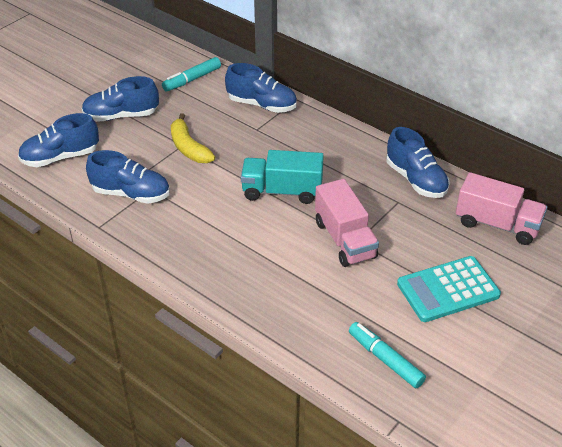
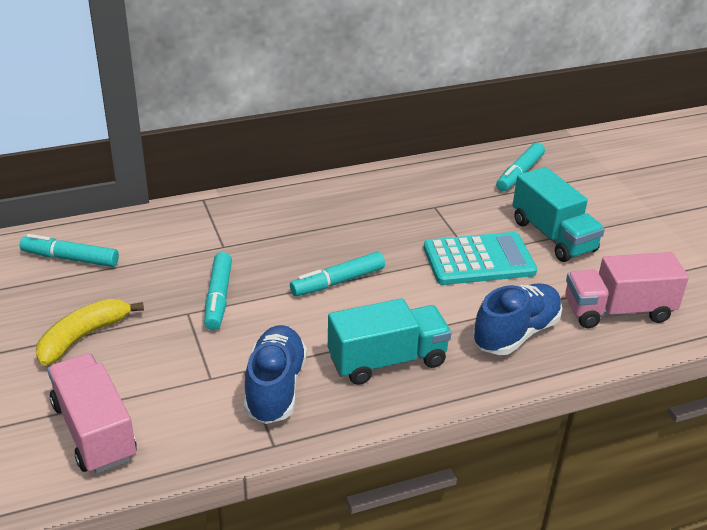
blue shoe: 5 -> 2
turquoise marker: 2 -> 4
turquoise truck: 1 -> 2

